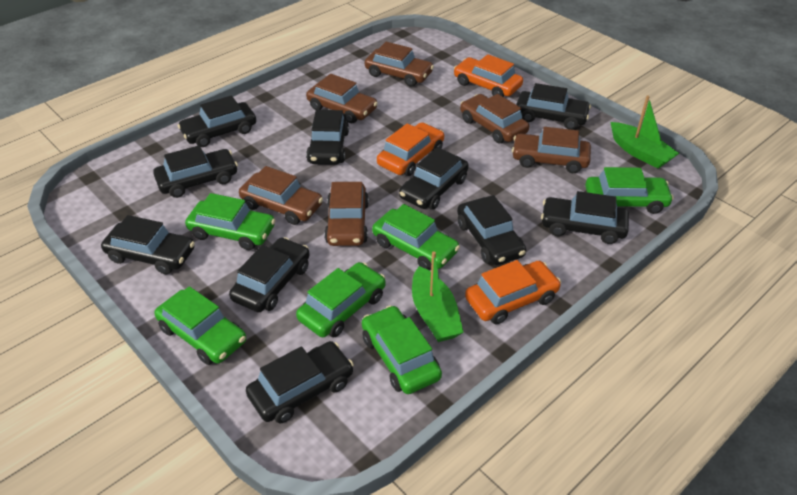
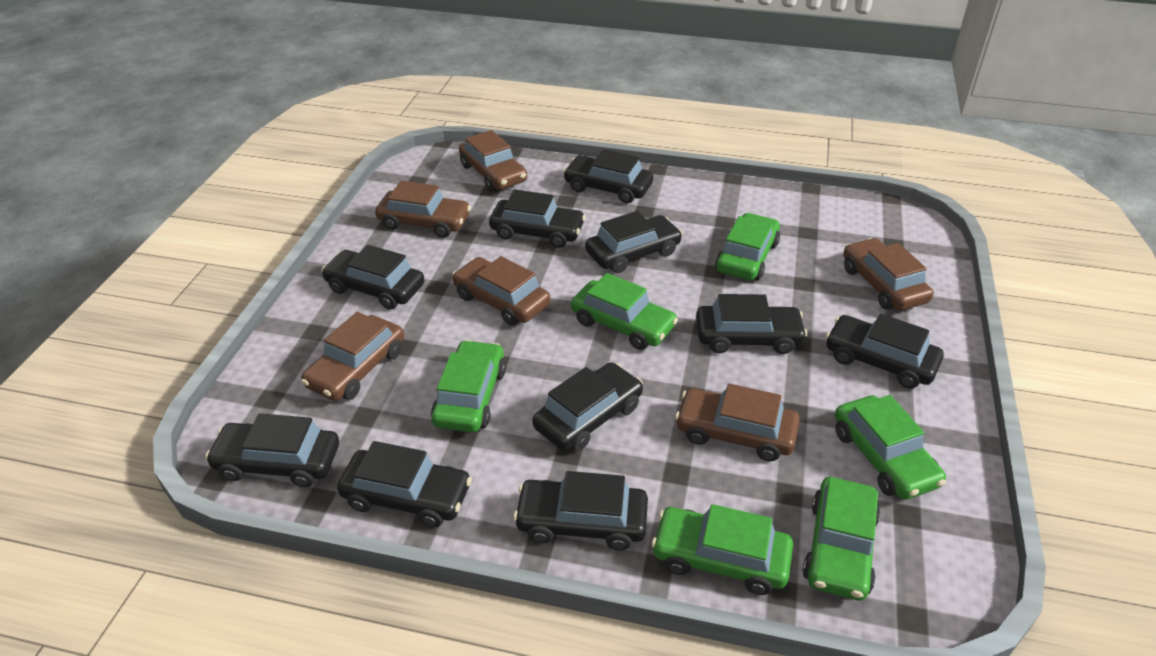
green boat: 2 -> 0
orange car: 3 -> 0

